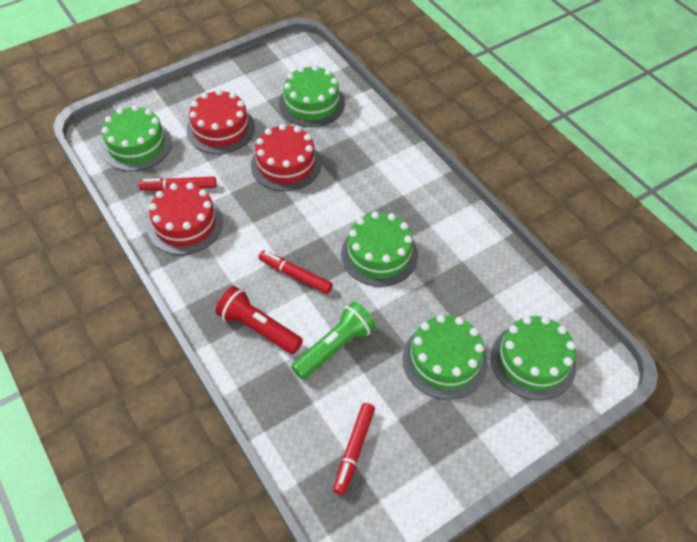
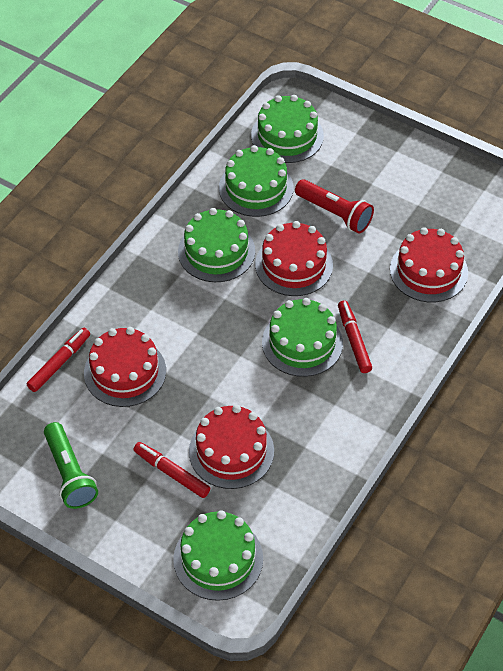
red cake: 3 -> 4

